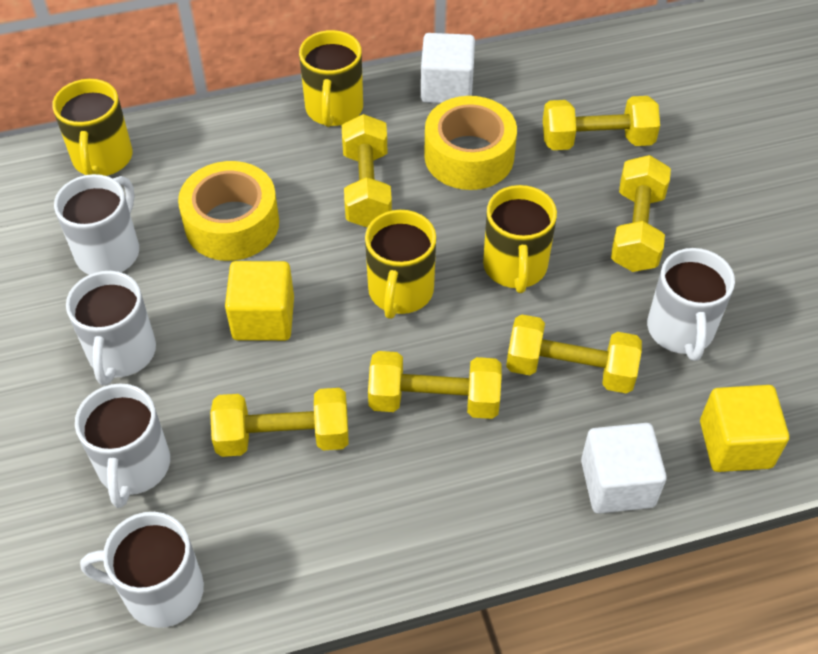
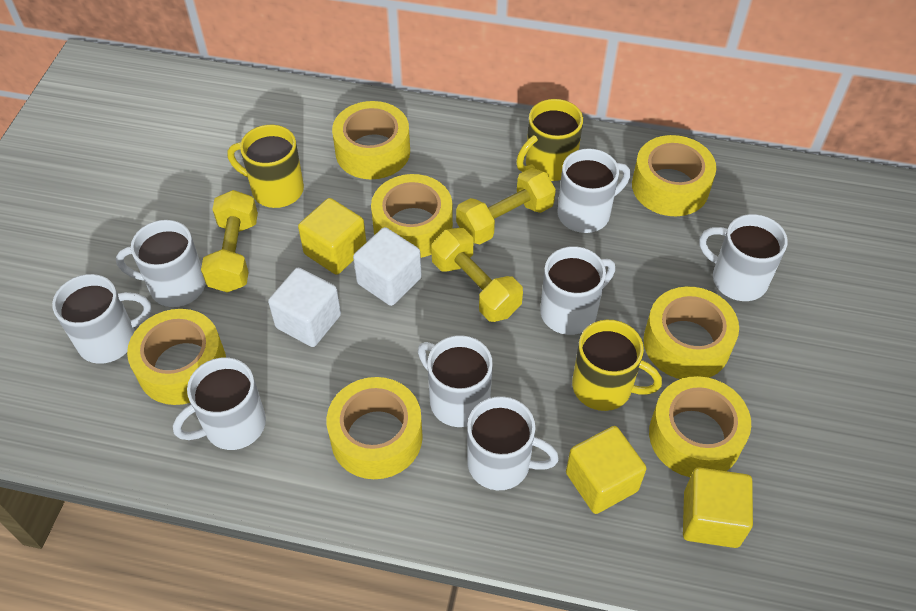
white mug: 5 -> 8
yellow cube: 2 -> 3
yellow dumbbell: 6 -> 3
yellow mug: 4 -> 3
yellow tape: 2 -> 7

